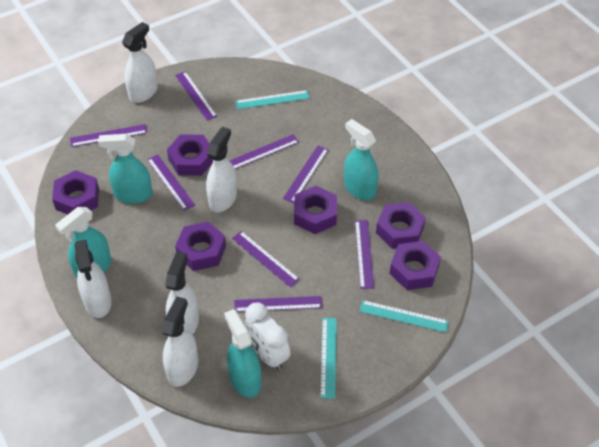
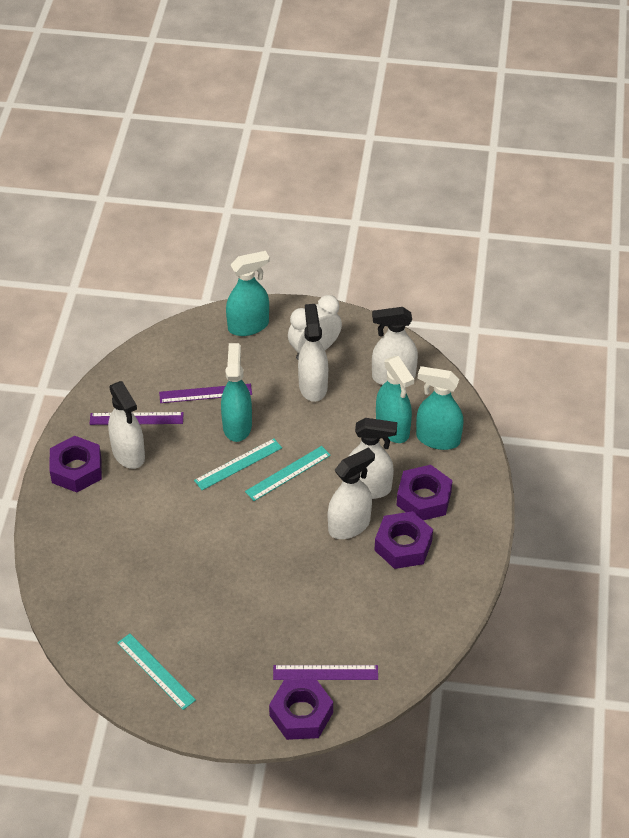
purple nut: 6 -> 4
purple ruler: 8 -> 3

